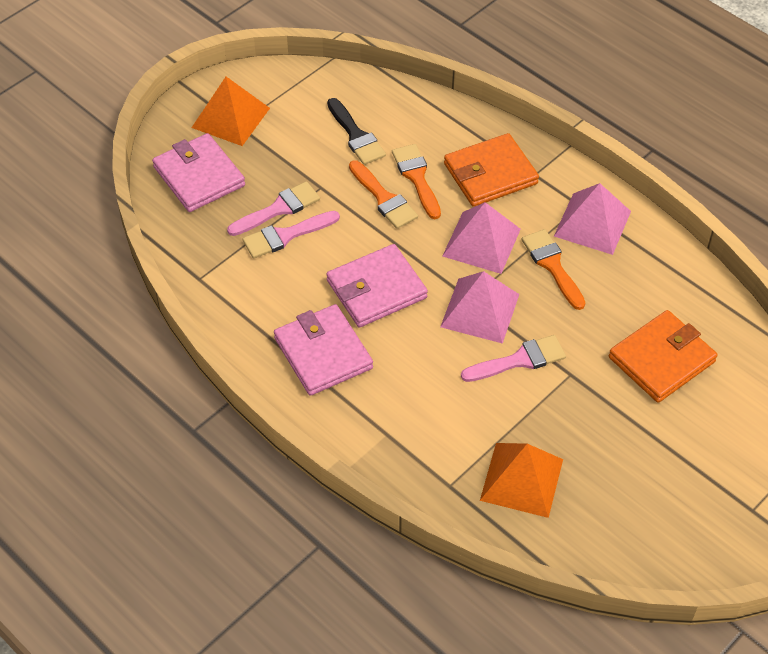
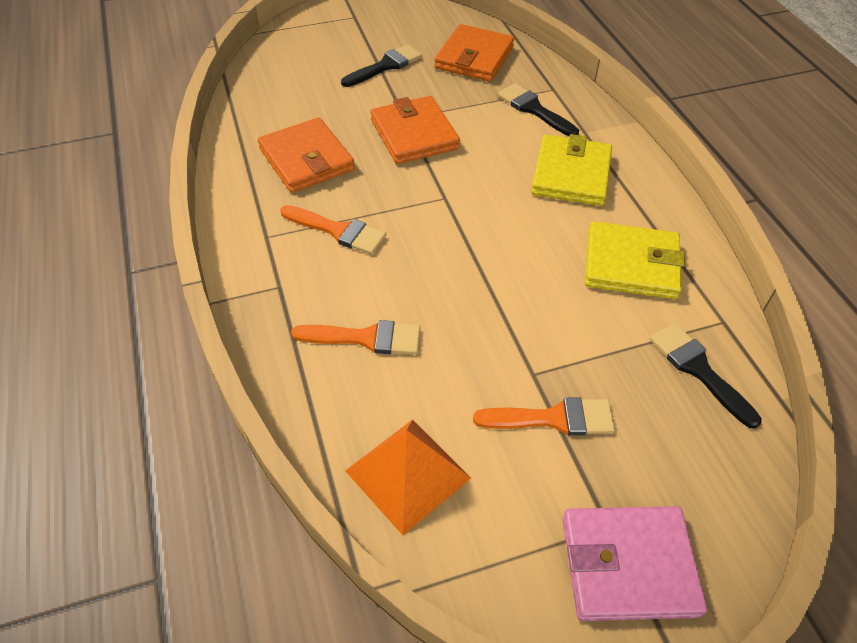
black brush: 1 -> 3
orange pyramid: 2 -> 1
orange wallet: 2 -> 3
pink brush: 3 -> 0
pink pyramid: 3 -> 0
pink wallet: 3 -> 1
yellow wallet: 0 -> 2

